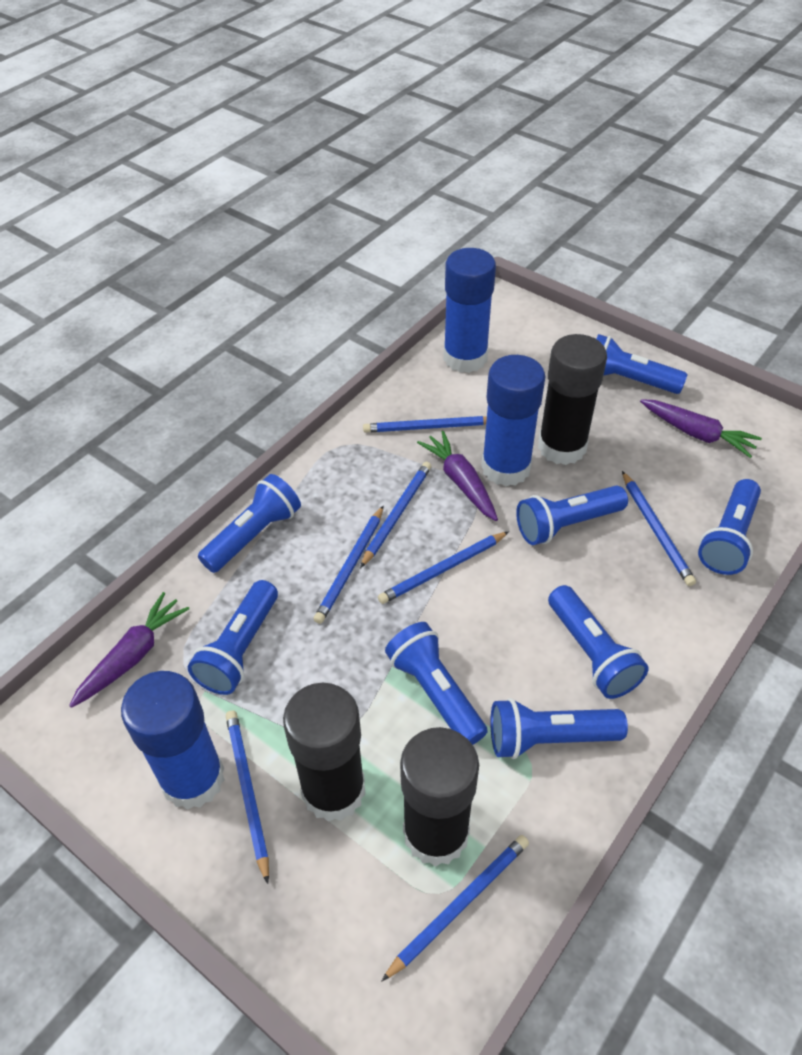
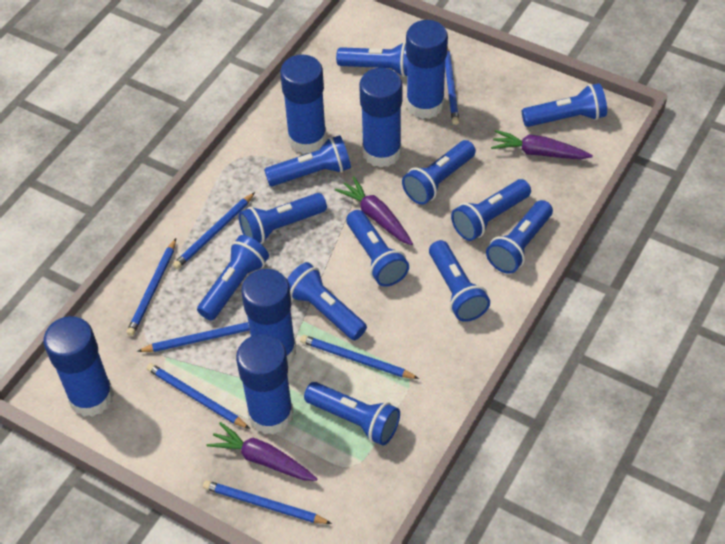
black glue stick: 3 -> 0
blue flashlight: 8 -> 12
blue glue stick: 3 -> 6

